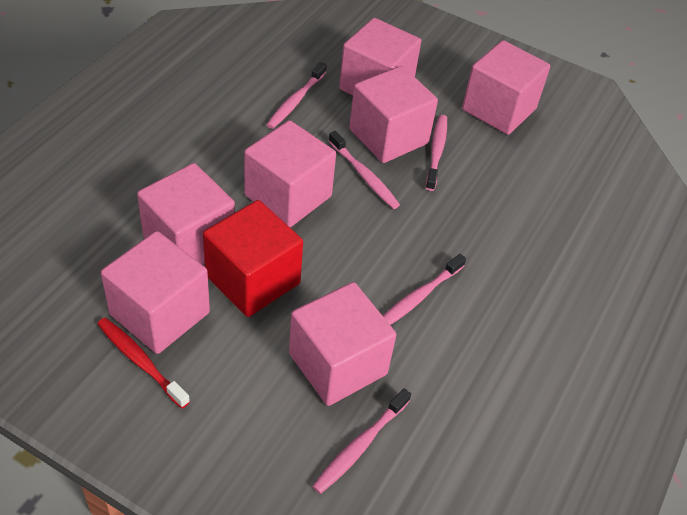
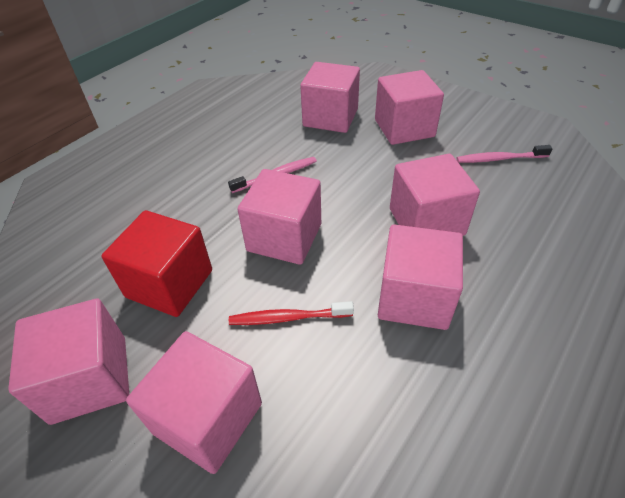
pink toothbrush: 5 -> 2

